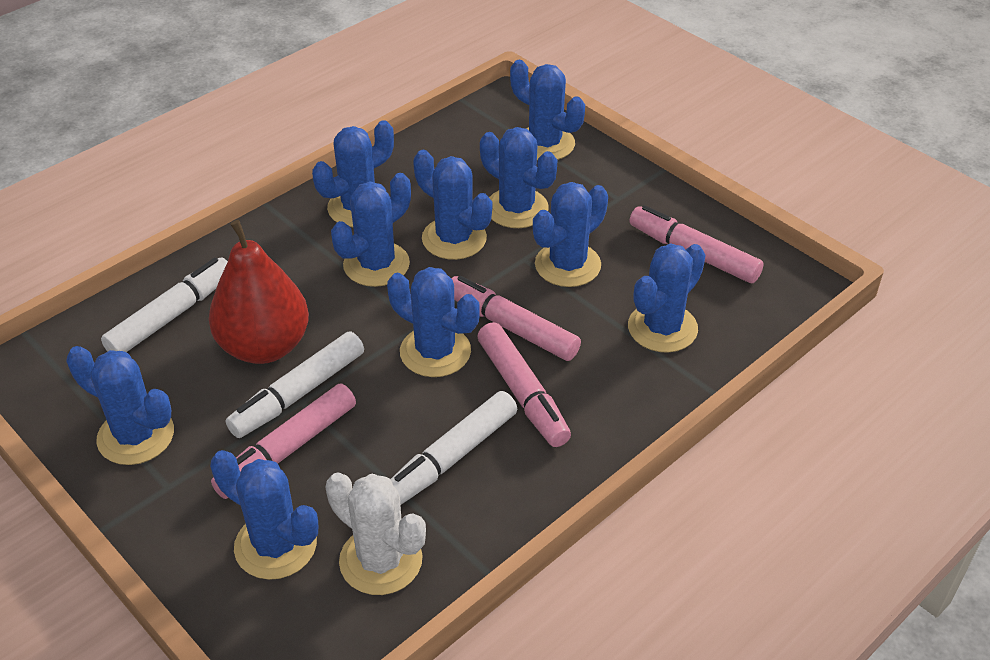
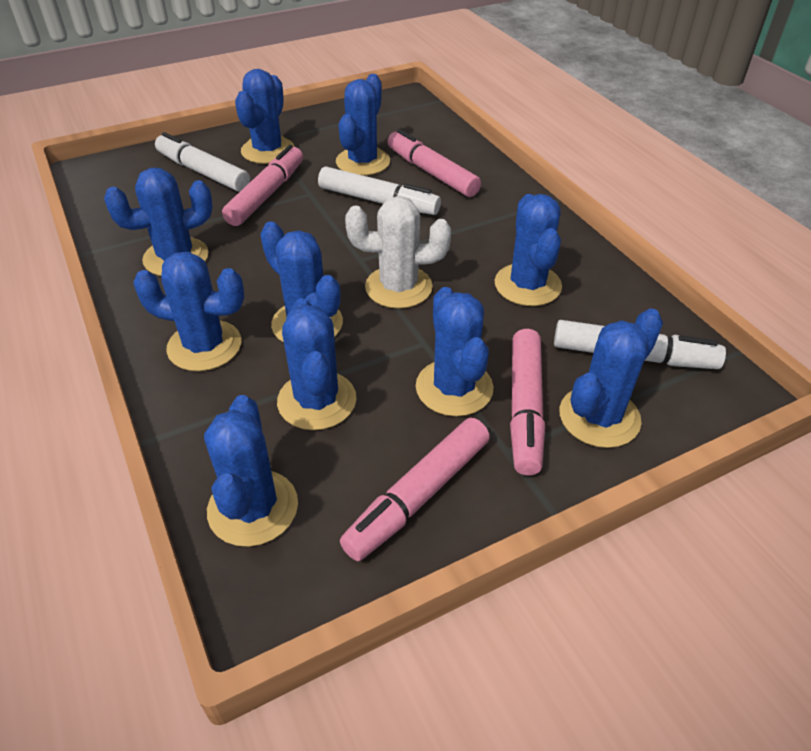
red pear: 1 -> 0

